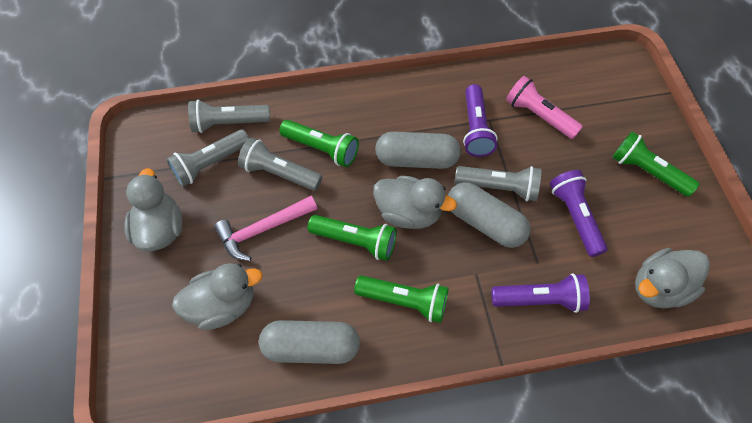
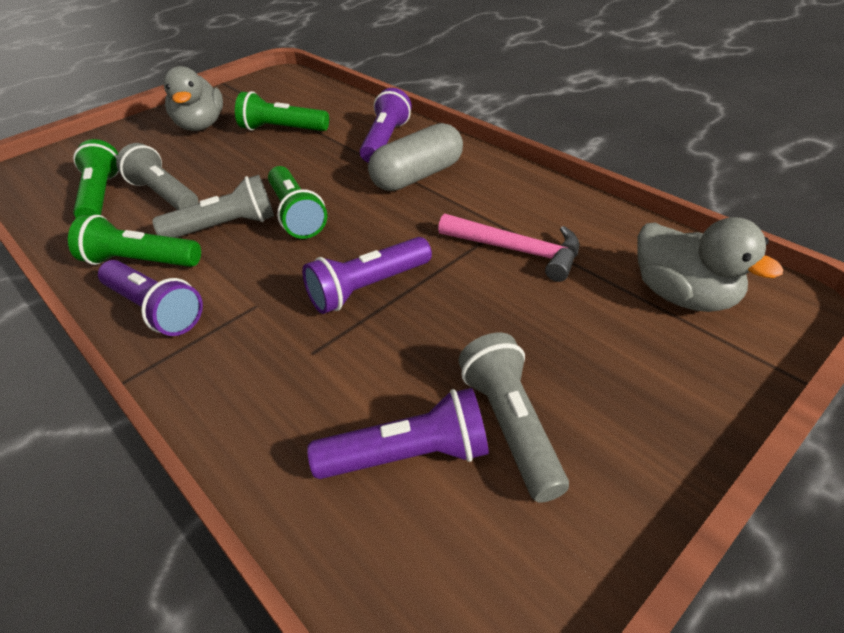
grey capsule: 3 -> 1
grey duck: 4 -> 2
grey flashlight: 4 -> 3
pink flashlight: 1 -> 0
purple flashlight: 3 -> 4

